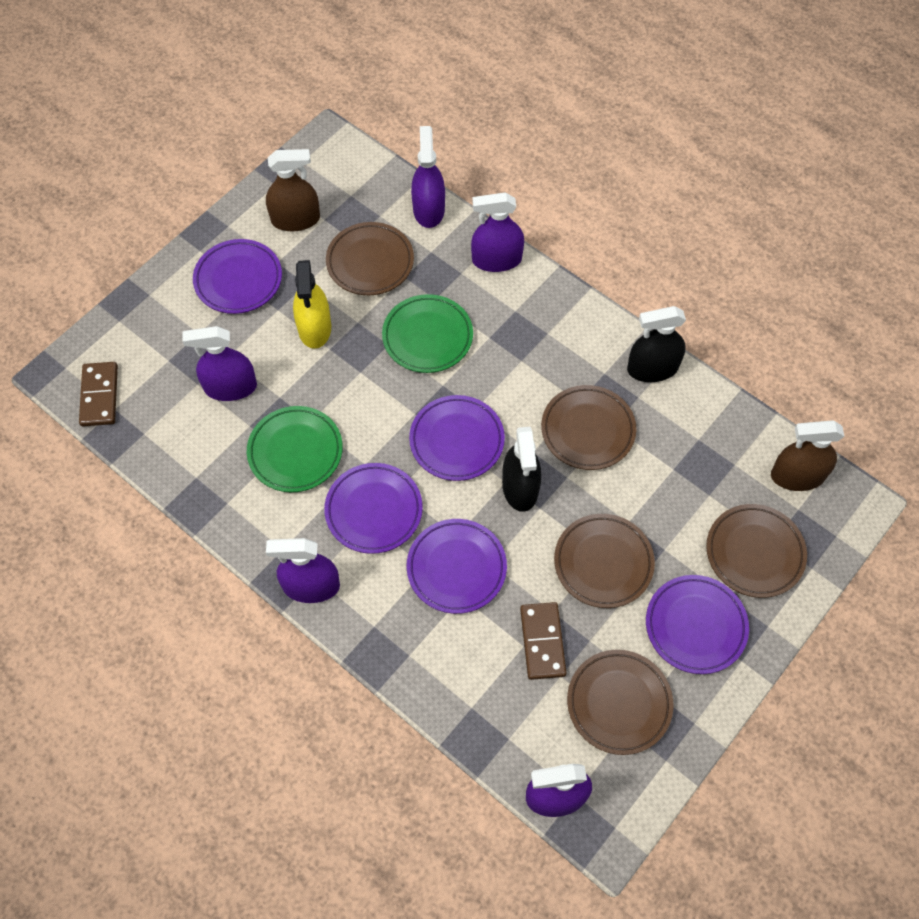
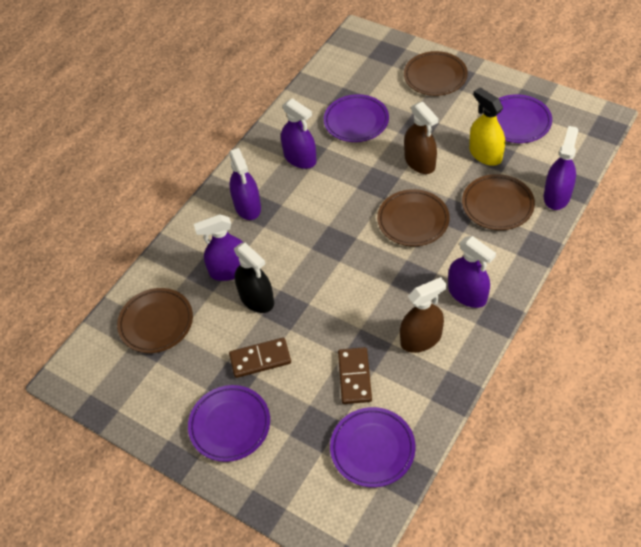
black spray bottle: 2 -> 1
brown plate: 5 -> 4
green plate: 2 -> 0
purple plate: 5 -> 4

